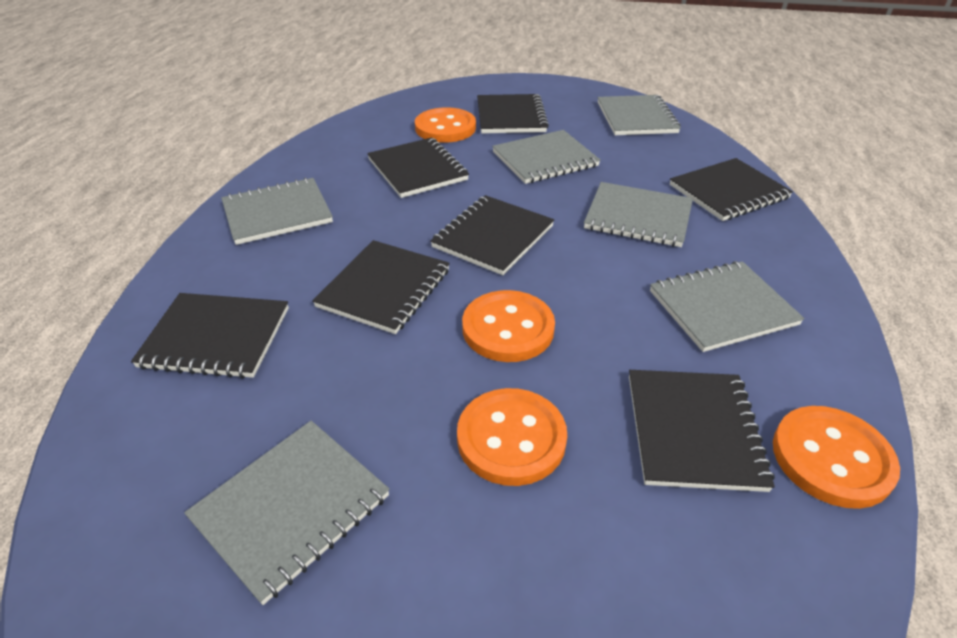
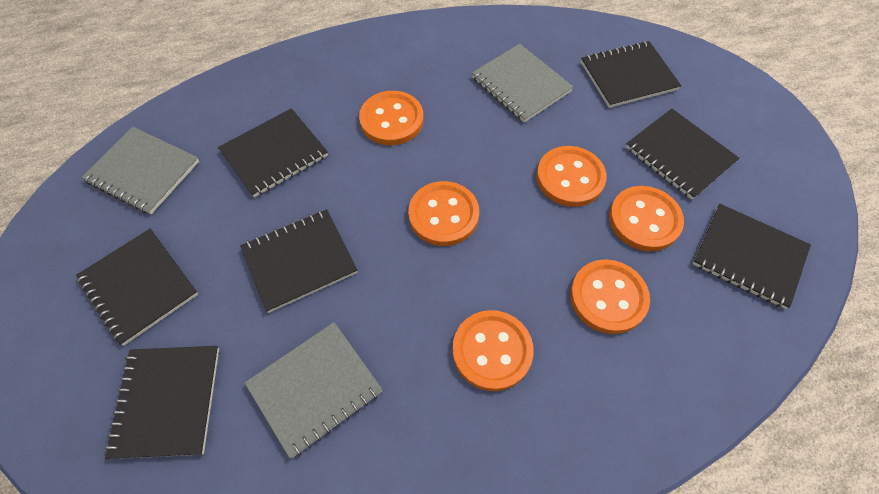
grey notebook: 6 -> 3
orange button: 4 -> 6

